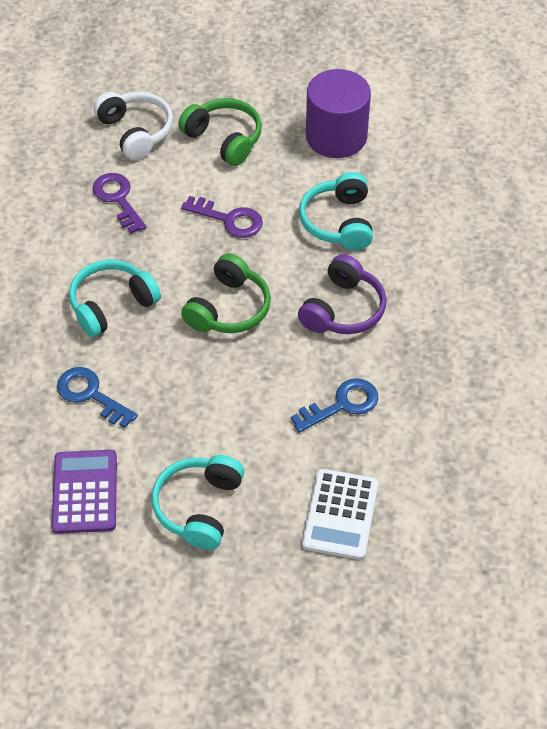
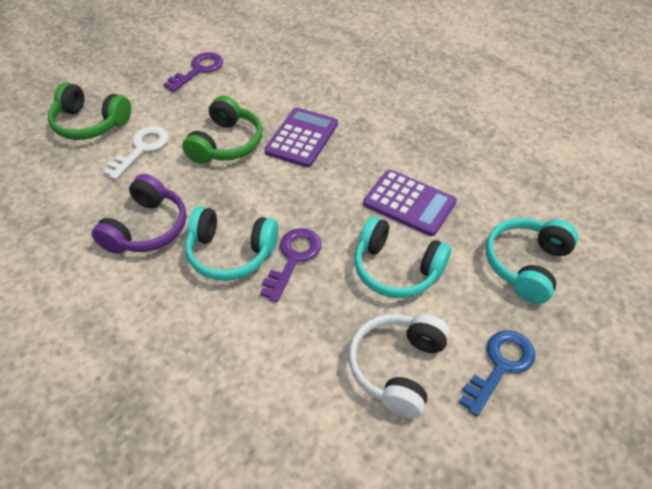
blue key: 2 -> 1
purple calculator: 1 -> 2
purple cylinder: 1 -> 0
white calculator: 1 -> 0
white key: 0 -> 1

